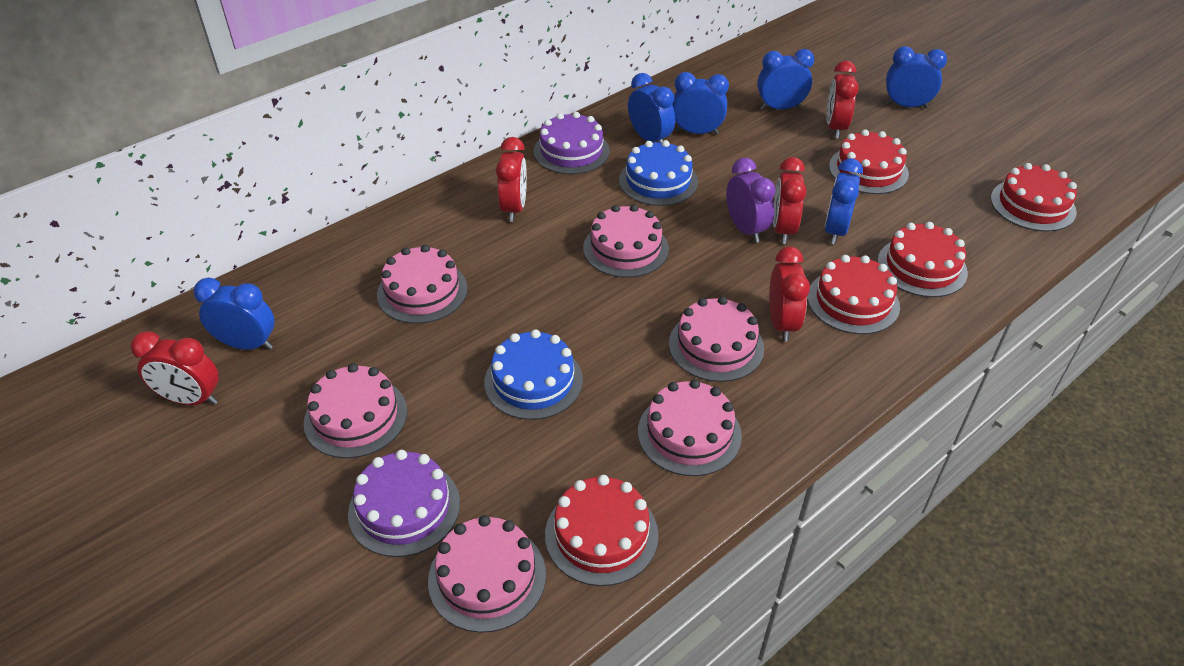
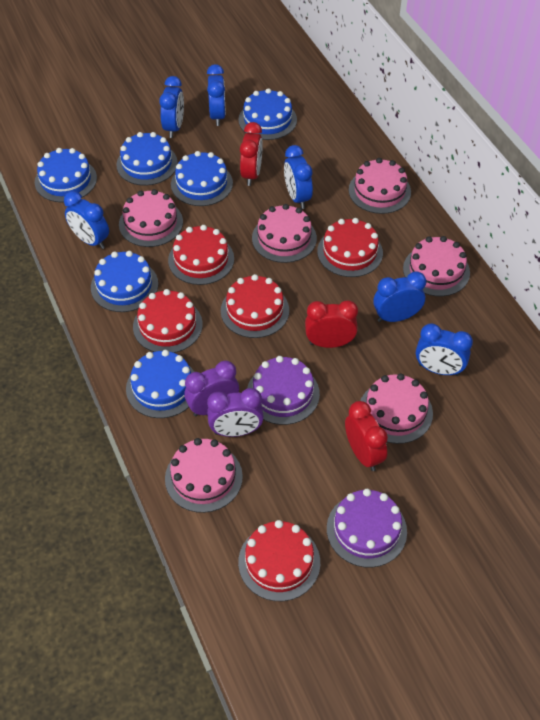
blue cake: 2 -> 6
purple clock: 1 -> 2
red clock: 5 -> 3

